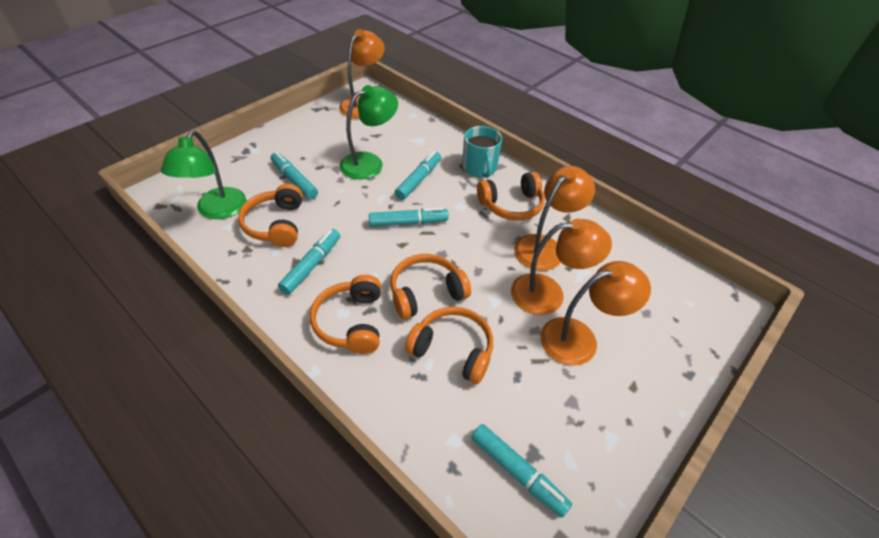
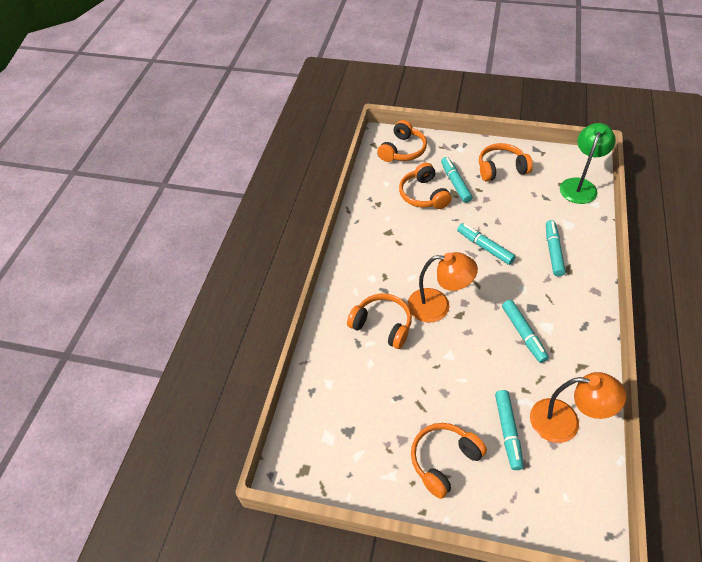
green lamp: 2 -> 1
orange lamp: 4 -> 2
turquoise mug: 1 -> 0

